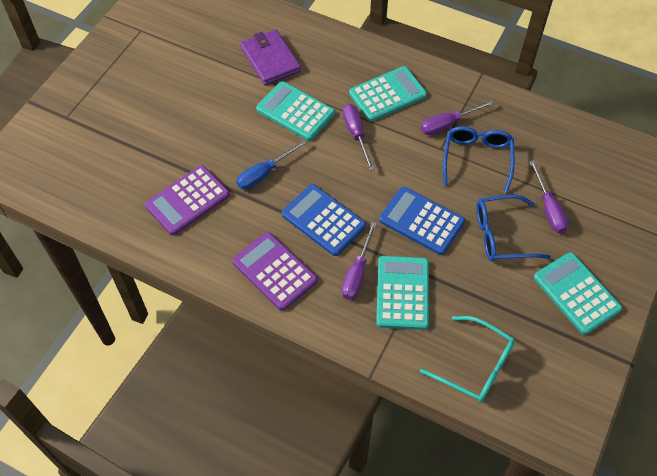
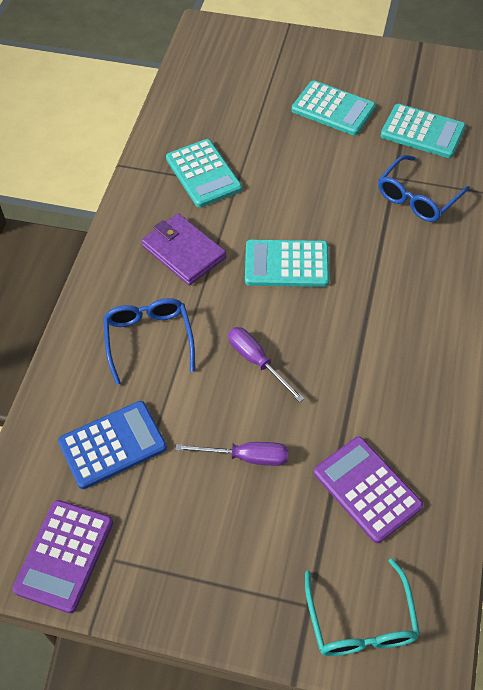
blue calculator: 2 -> 1
blue screwdriver: 1 -> 0
purple screwdriver: 4 -> 2

